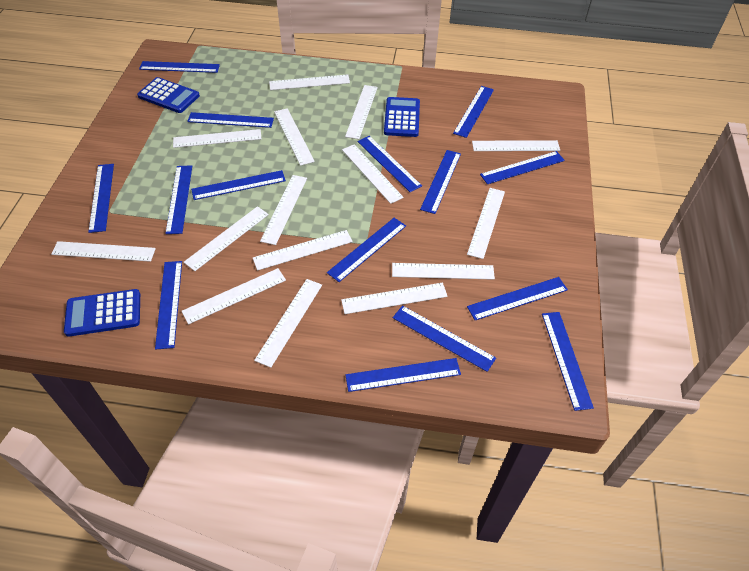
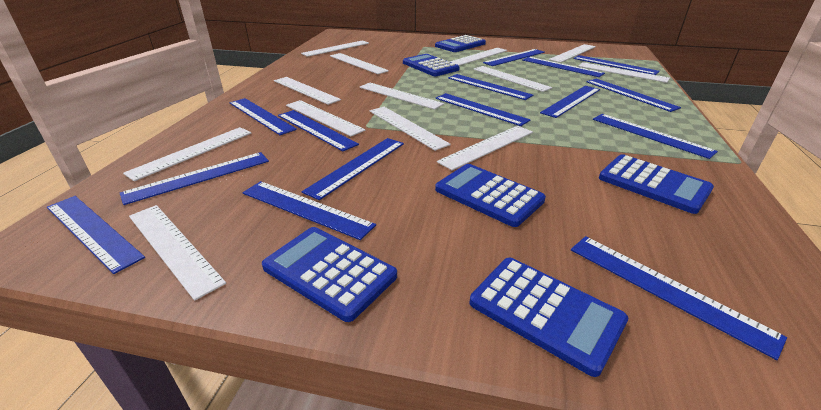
blue calculator: 3 -> 6
white ruler: 15 -> 13

